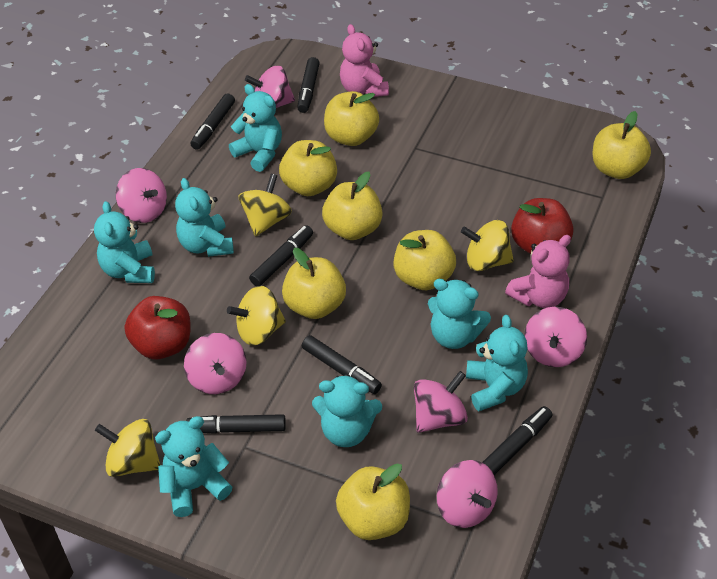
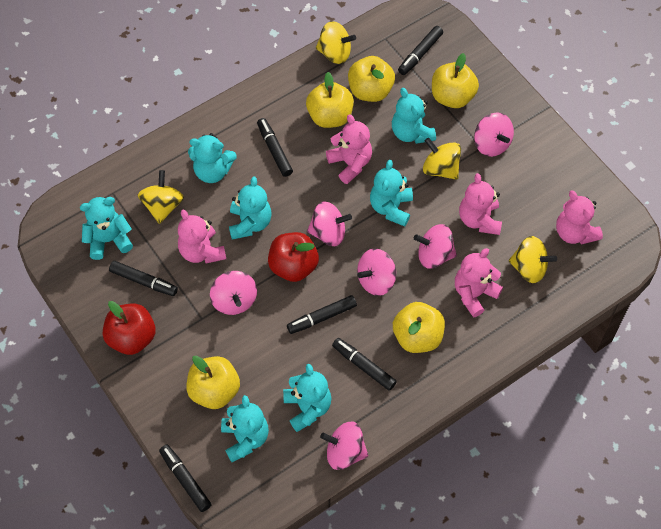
pink teddy bear: 2 -> 5
yellow apple: 7 -> 5

